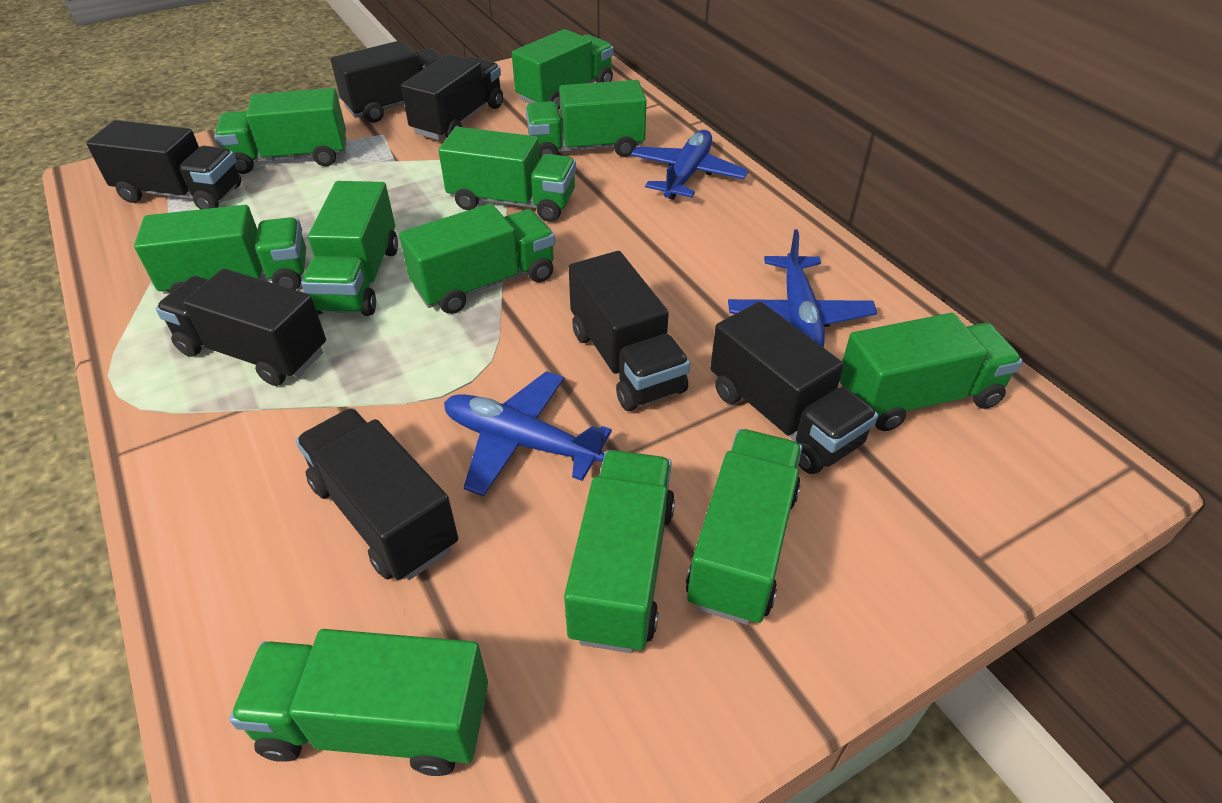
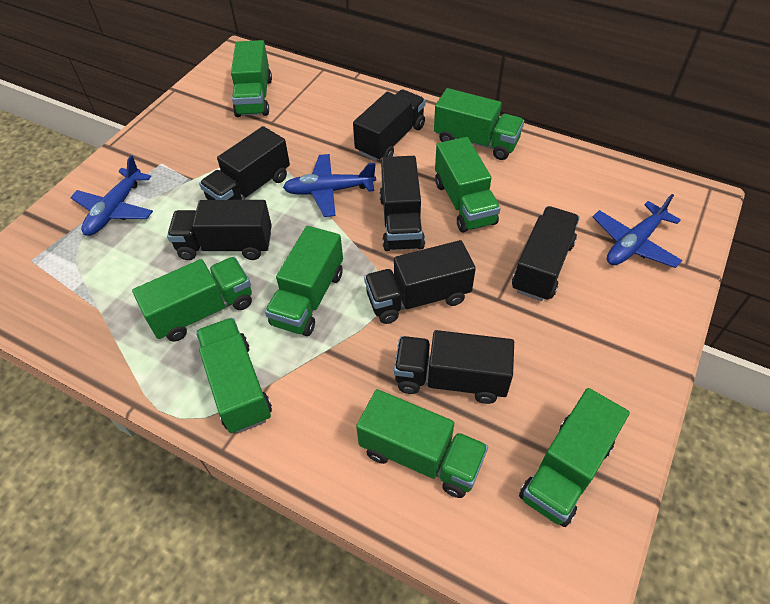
green truck: 11 -> 8

